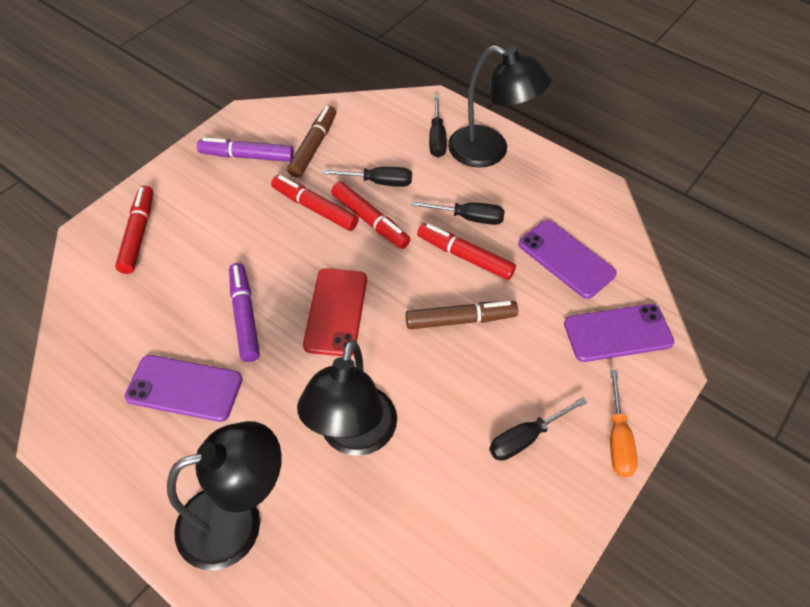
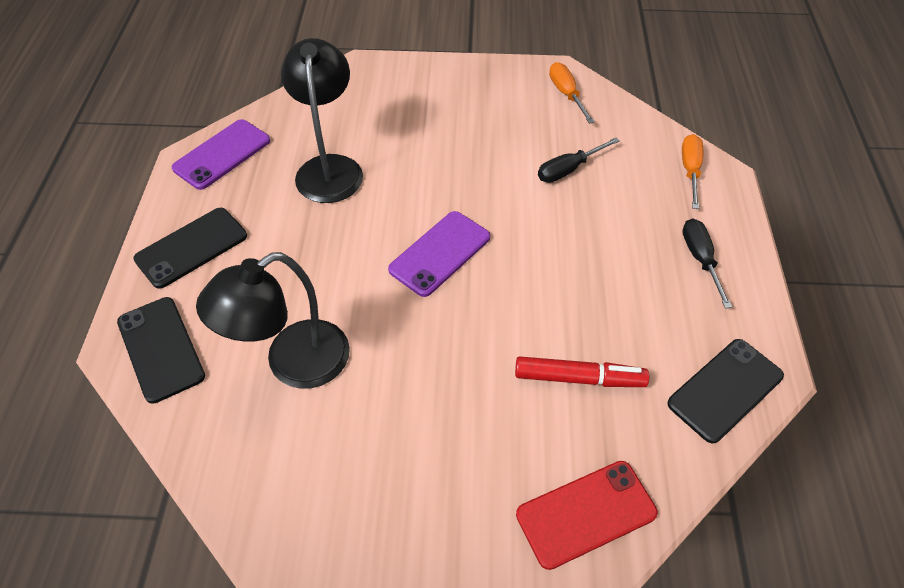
black lamp: 3 -> 2
black phone: 0 -> 3
black screwdriver: 4 -> 2
brown marker: 2 -> 0
orange screwdriver: 1 -> 2
purple marker: 2 -> 0
purple phone: 3 -> 2
red marker: 4 -> 1

